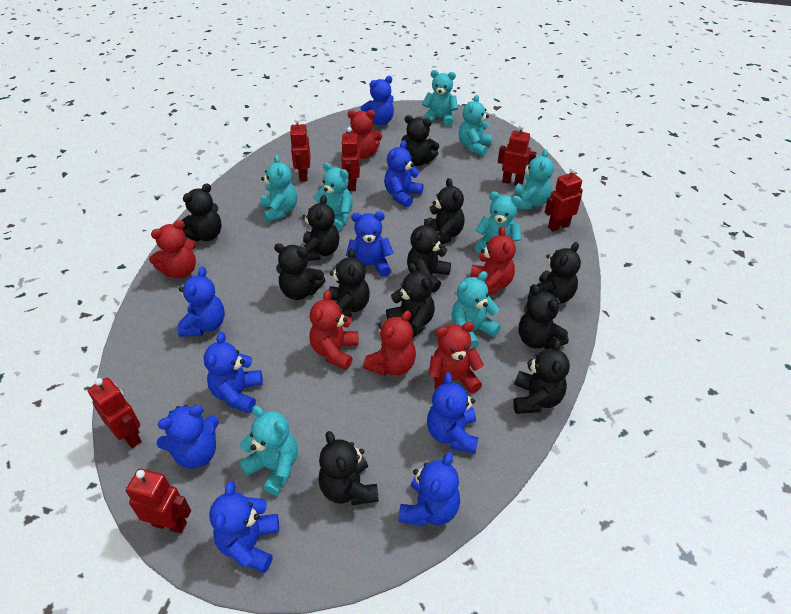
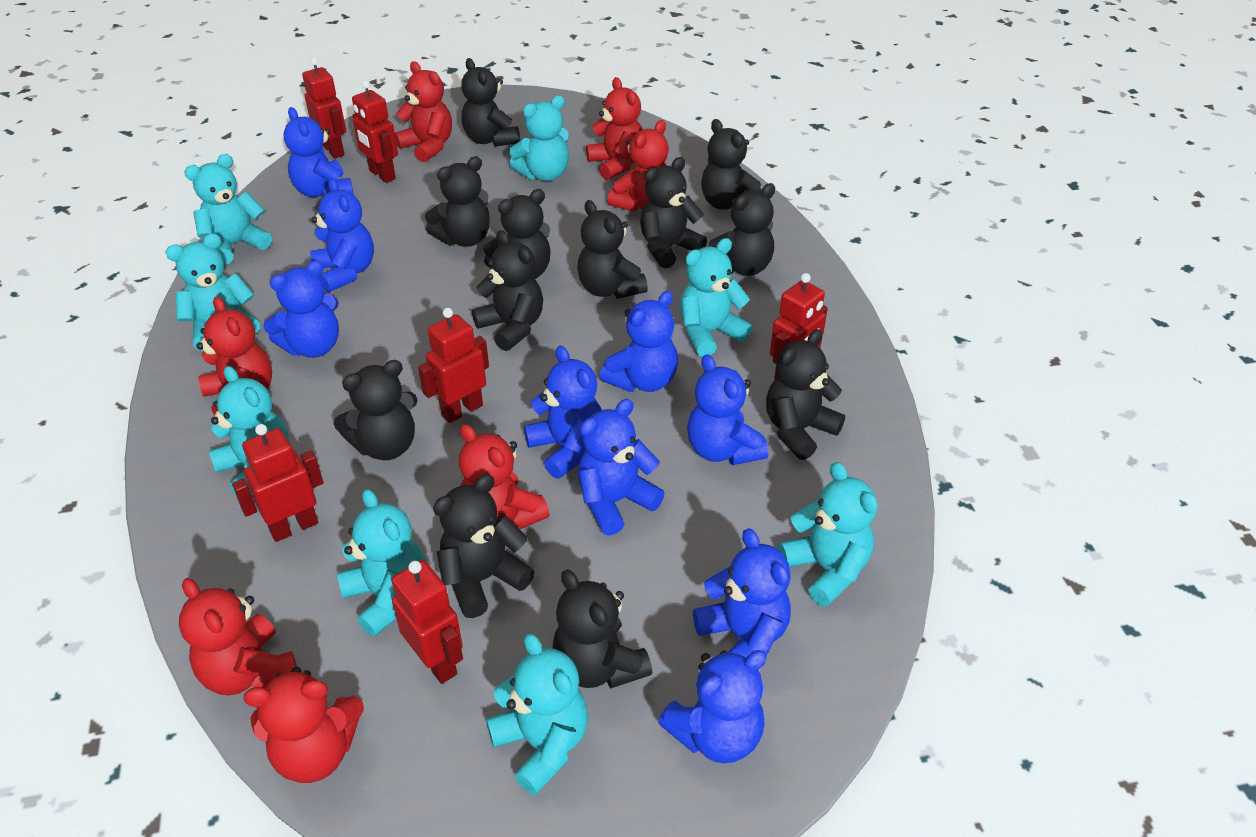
red teddy bear: 6 -> 7

